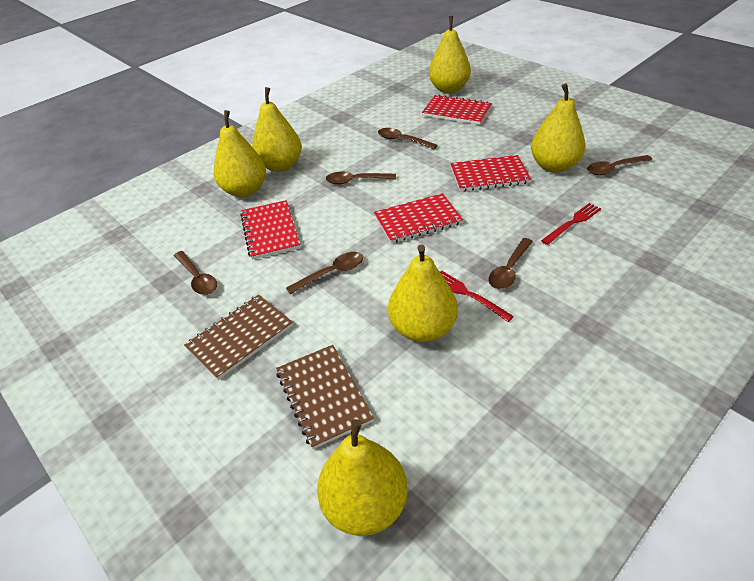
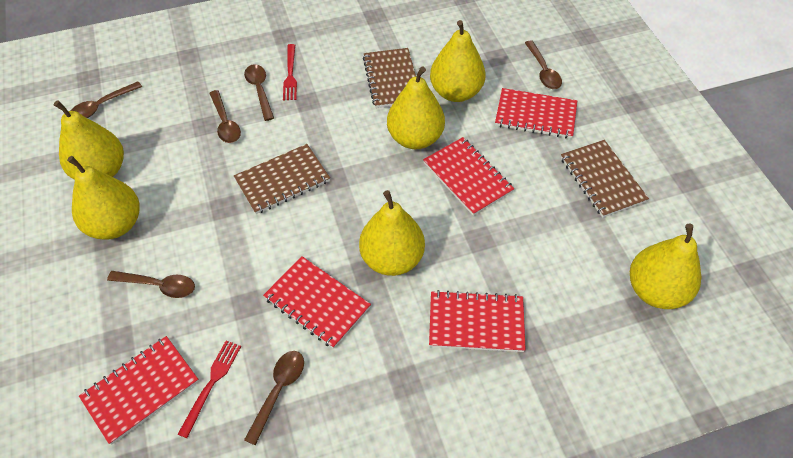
brown notebook: 2 -> 3
red notebook: 4 -> 5

